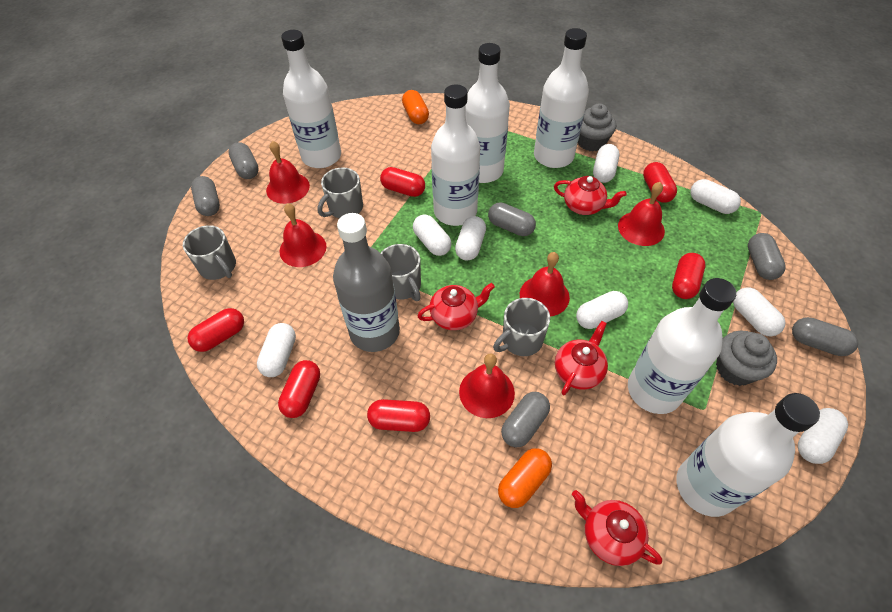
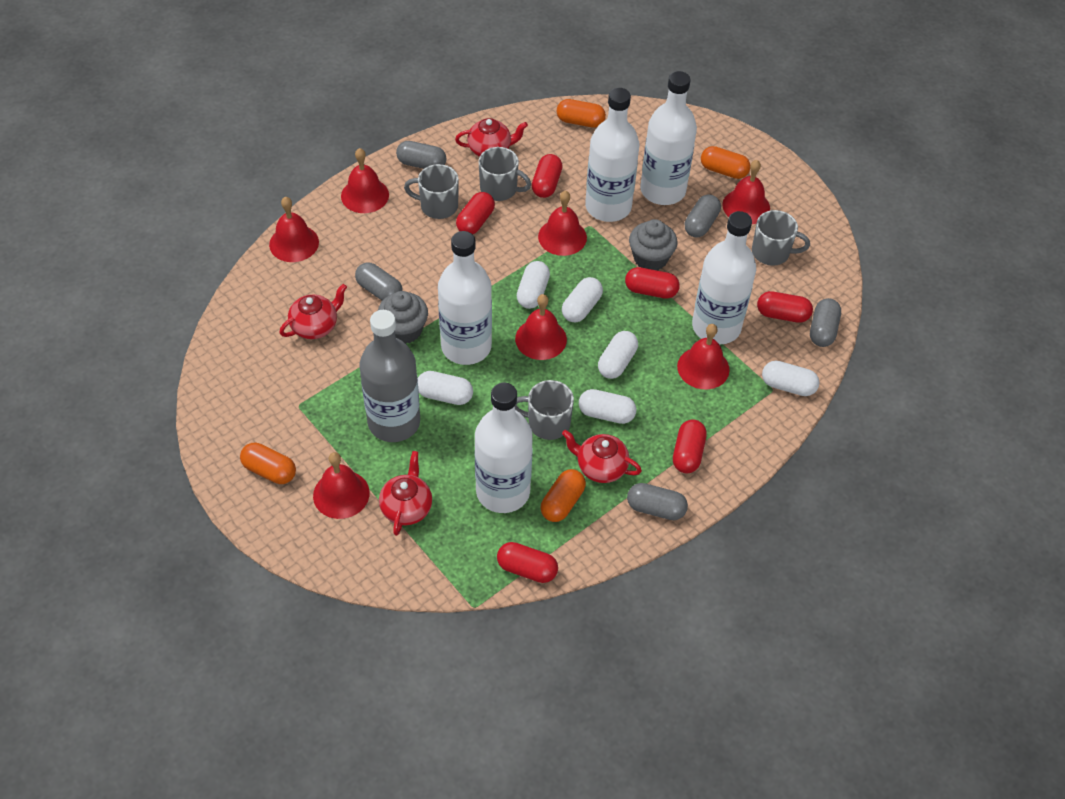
grey capsule: 6 -> 5
orange capsule: 2 -> 4
red bell: 5 -> 7
white bottle: 6 -> 5
white capsule: 8 -> 6

